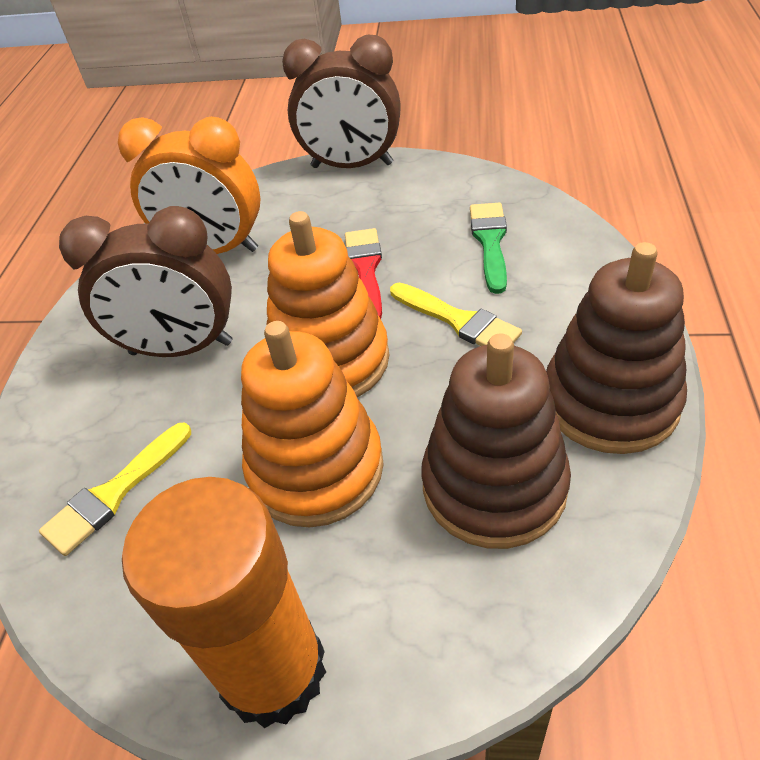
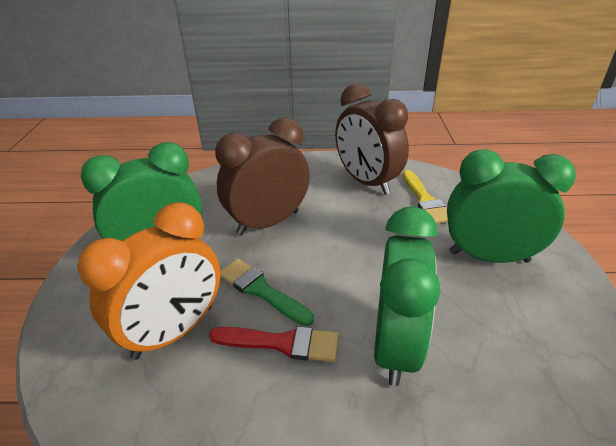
brown stacking toy: 2 -> 0
green clock: 0 -> 3
orange glue stick: 1 -> 0
orange stacking toy: 2 -> 0
yellow brush: 2 -> 1

